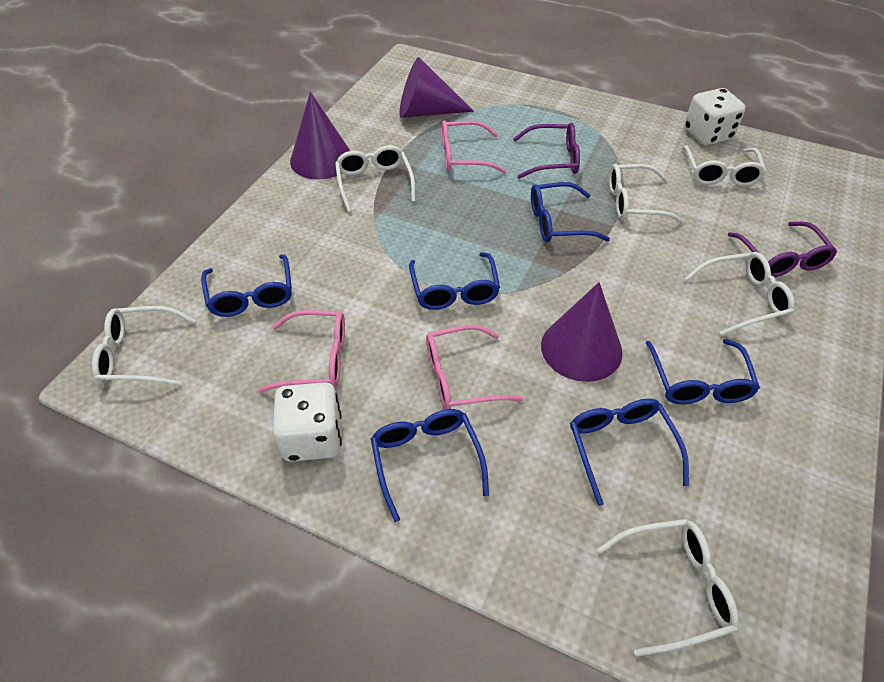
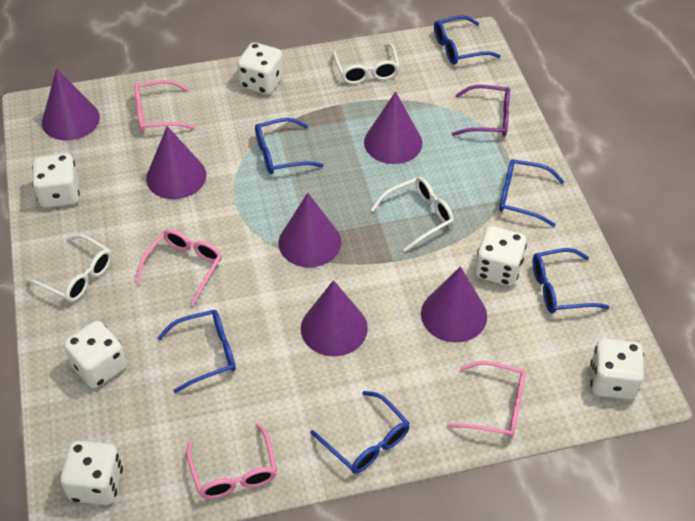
pink glasses: 3 -> 4
purple cone: 3 -> 6
purple glasses: 2 -> 1
white dice: 2 -> 6
white glasses: 6 -> 3

